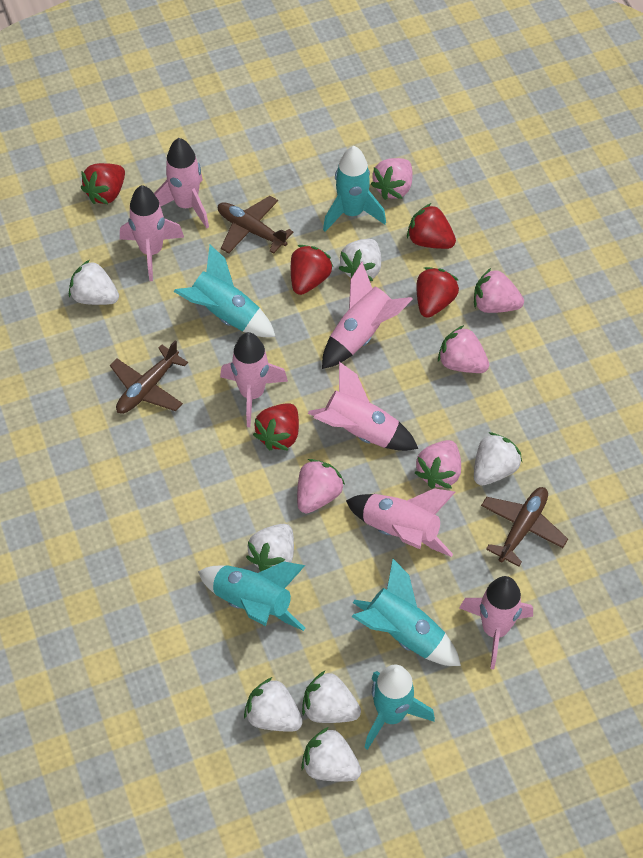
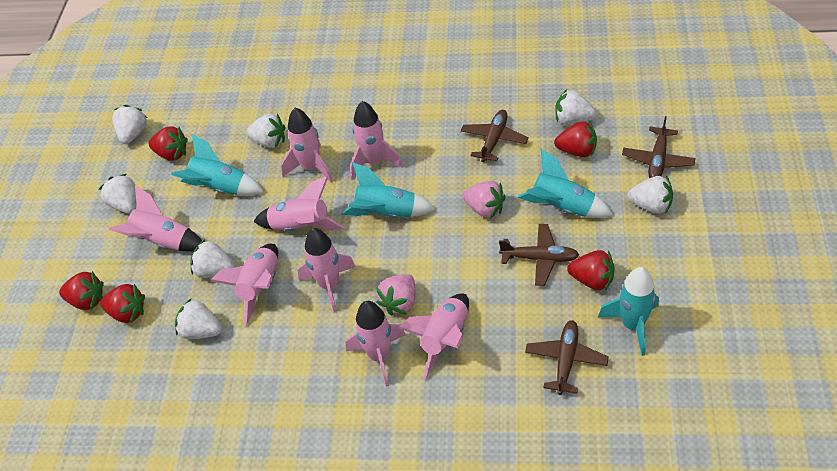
brown plane: 3 -> 4
pink rocket: 7 -> 8
pink strawberry: 5 -> 2
turquoise rocket: 5 -> 4

